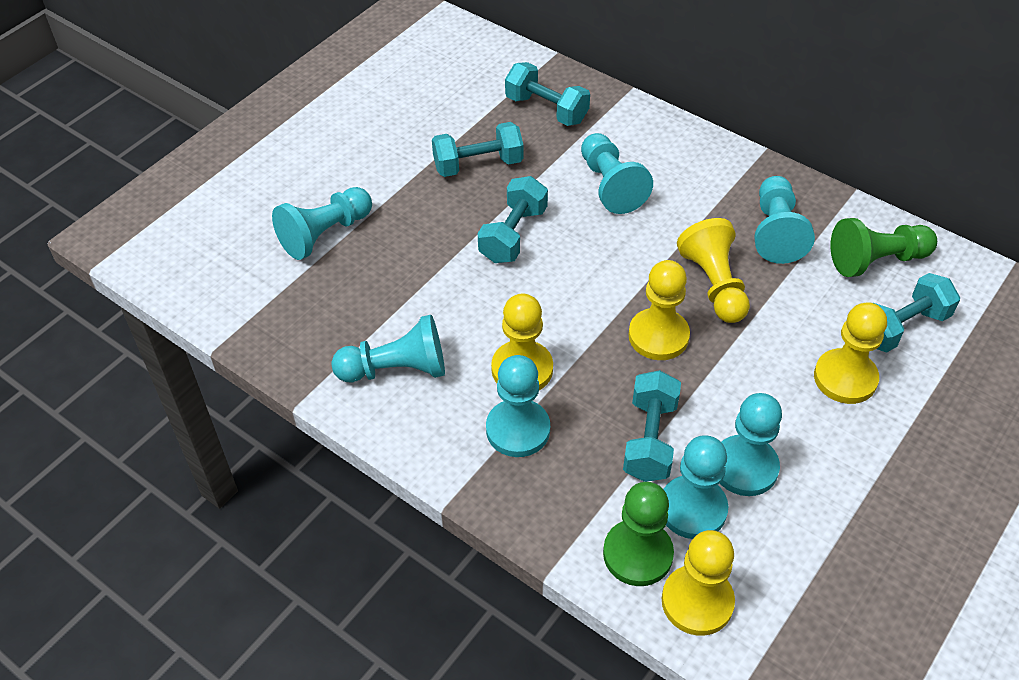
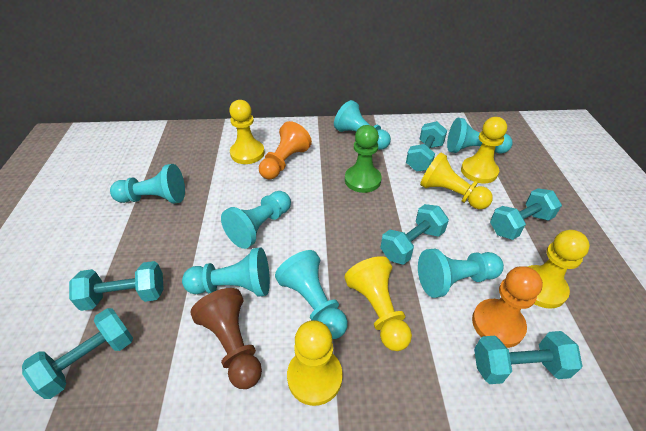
brown pawn: 0 -> 1
green pawn: 2 -> 1
orange pawn: 0 -> 2
turquoise dumbbell: 5 -> 6
yellow pawn: 5 -> 6

